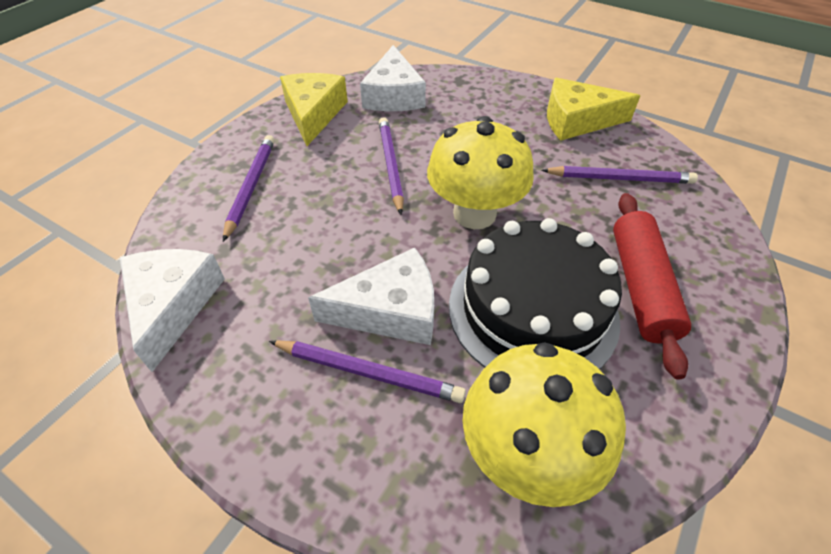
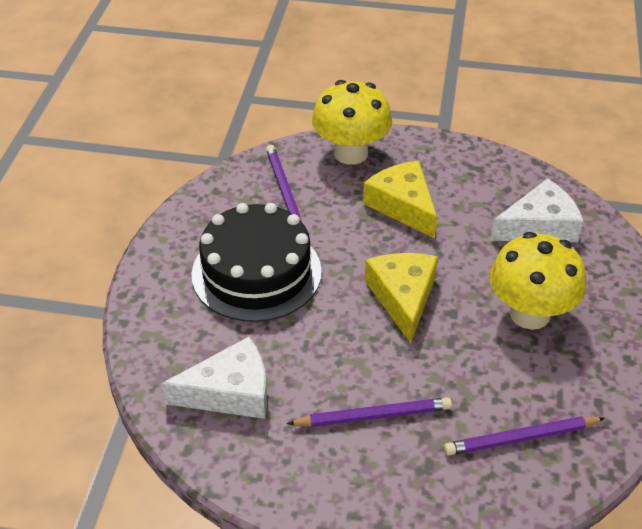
purple pencil: 4 -> 3
red rolling pin: 1 -> 0
white cheese: 3 -> 2

